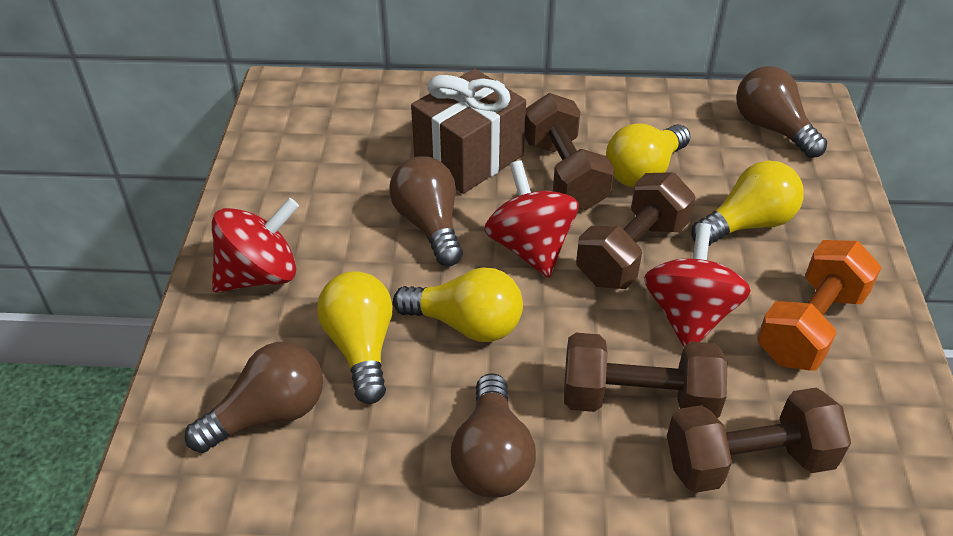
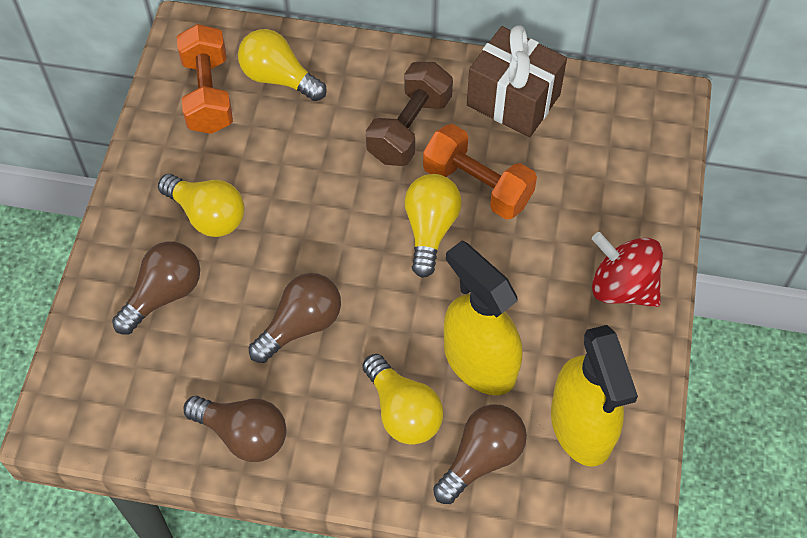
brown dumbbell: 4 -> 1
orange dumbbell: 1 -> 2
red spinning top: 3 -> 1
yellow spray bottle: 0 -> 2

